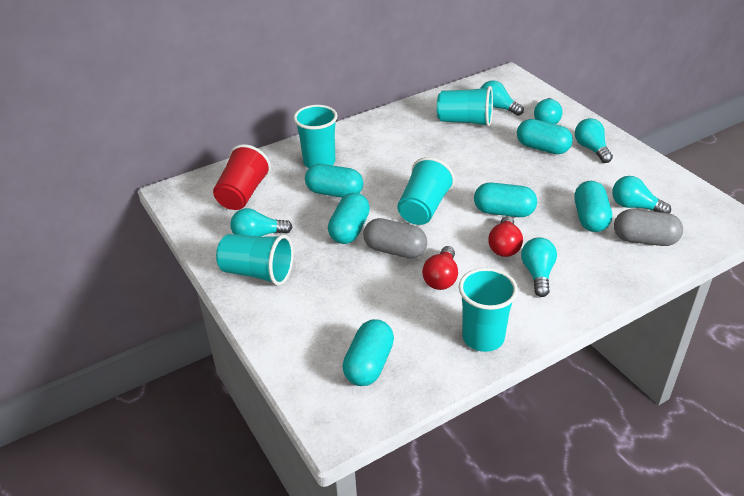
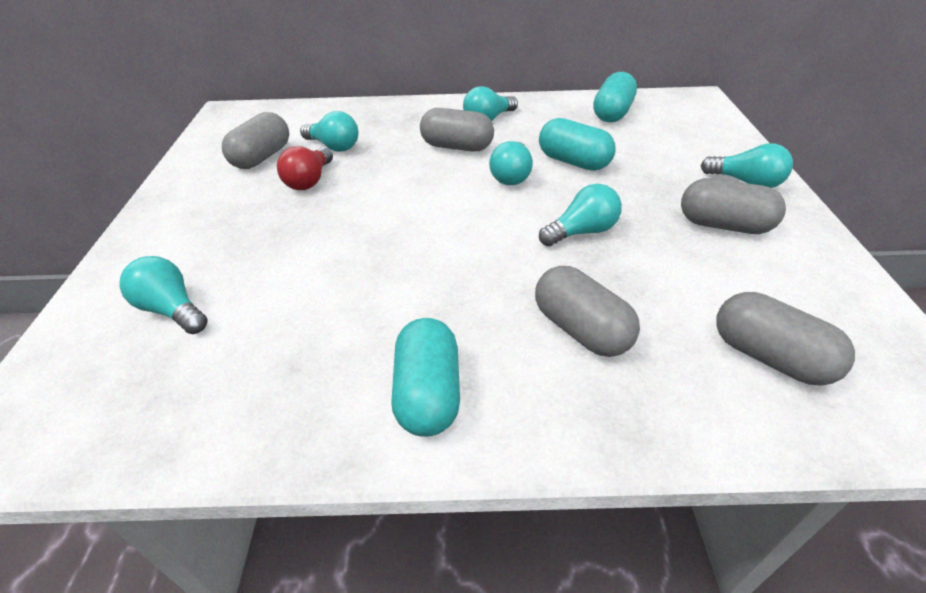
grey capsule: 2 -> 5
red cup: 1 -> 0
red light bulb: 2 -> 1
turquoise capsule: 6 -> 3
turquoise cup: 5 -> 0

